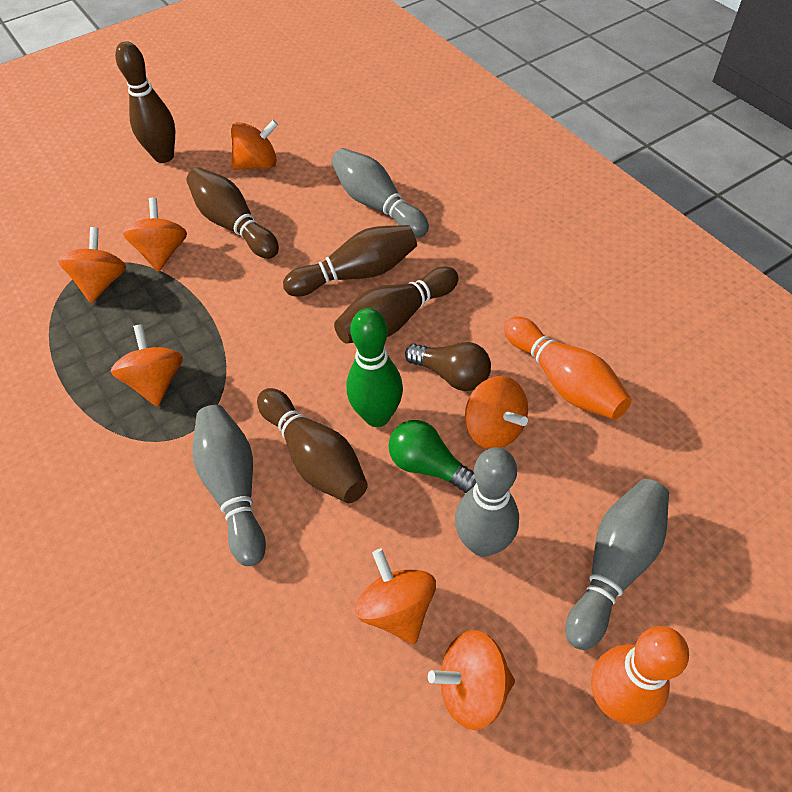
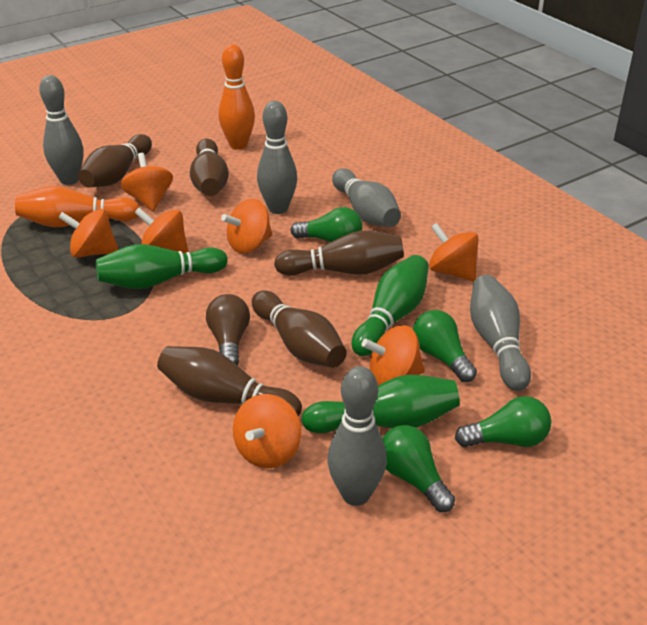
green bowling pin: 1 -> 3
green light bulb: 1 -> 4
grey bowling pin: 4 -> 5

